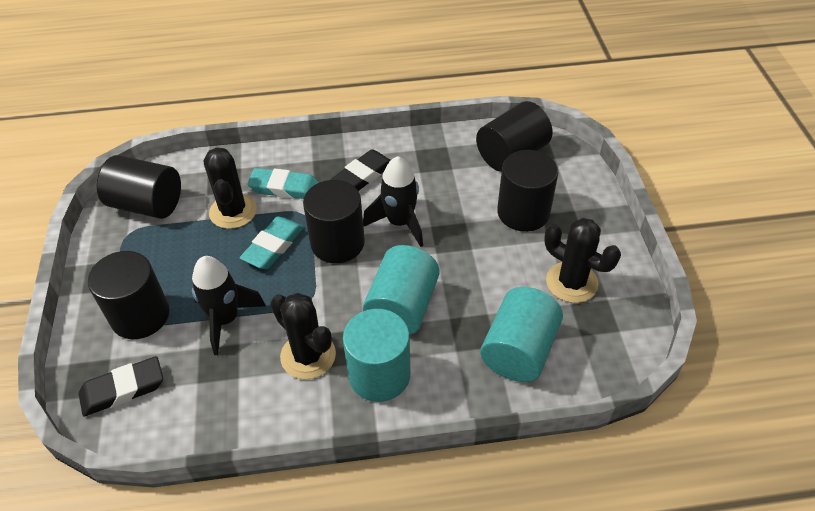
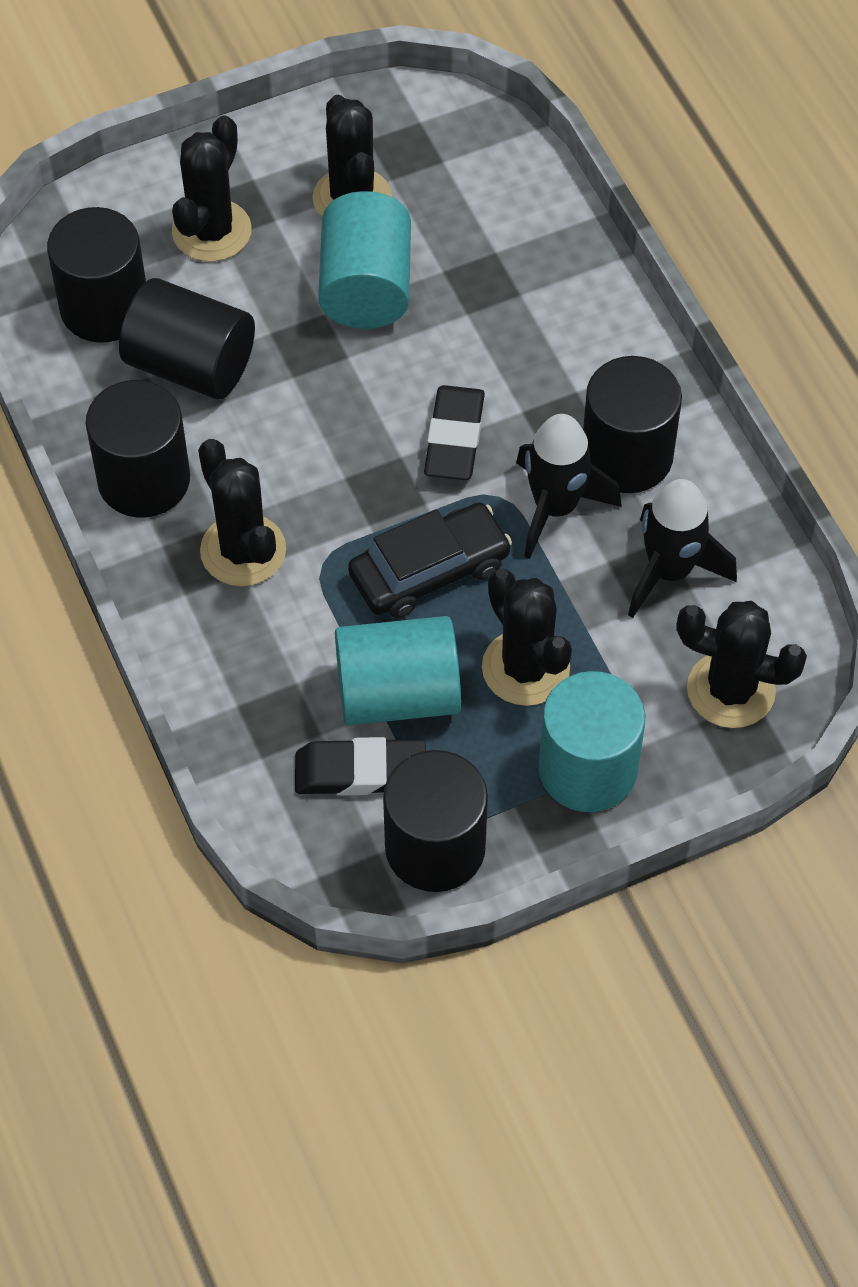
black cactus: 3 -> 5
black car: 0 -> 1
turquoise eraser: 2 -> 0

